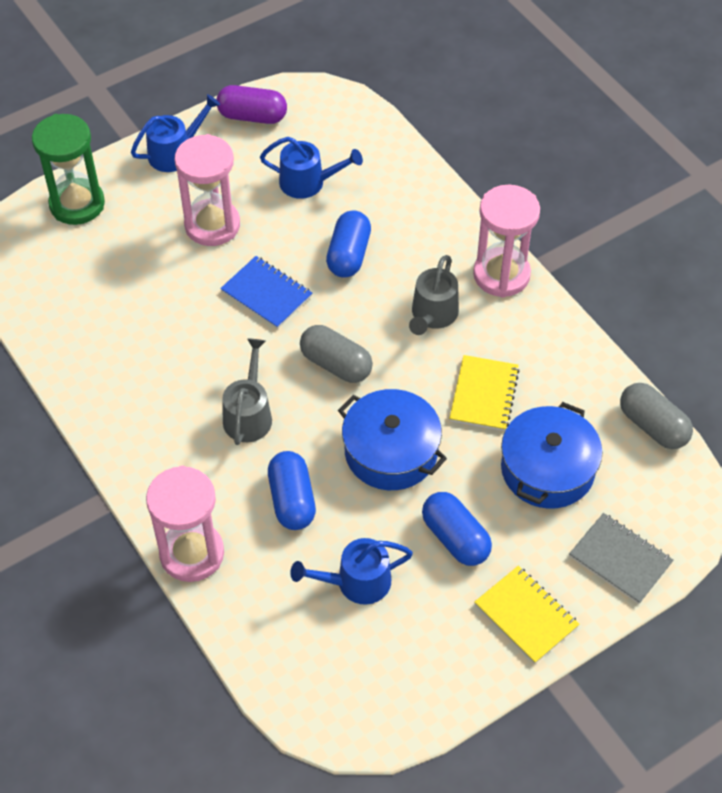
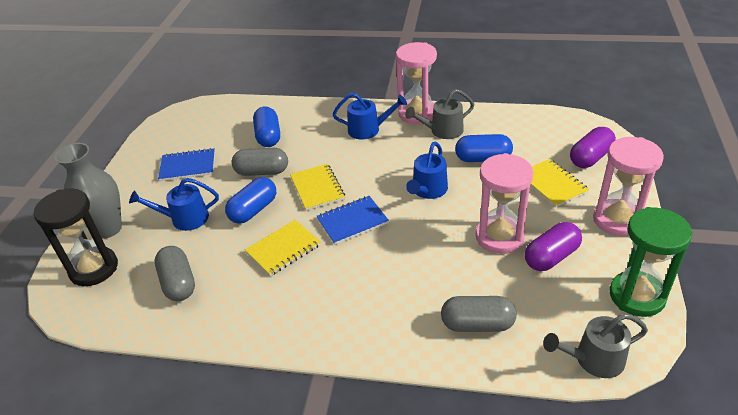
black hourglass: 0 -> 1
blue notebook: 1 -> 2
blue pot: 2 -> 0
grey capsule: 2 -> 3
grey notebook: 1 -> 0
grey vase: 0 -> 1
purple capsule: 1 -> 2
yellow notebook: 2 -> 3

